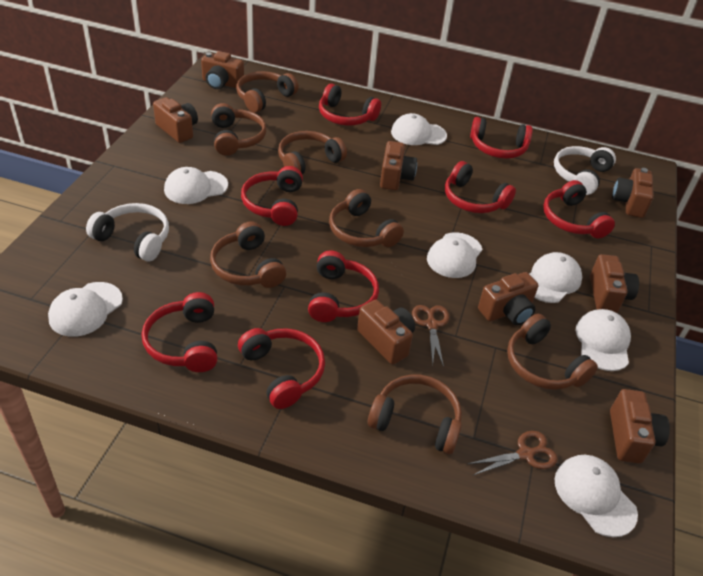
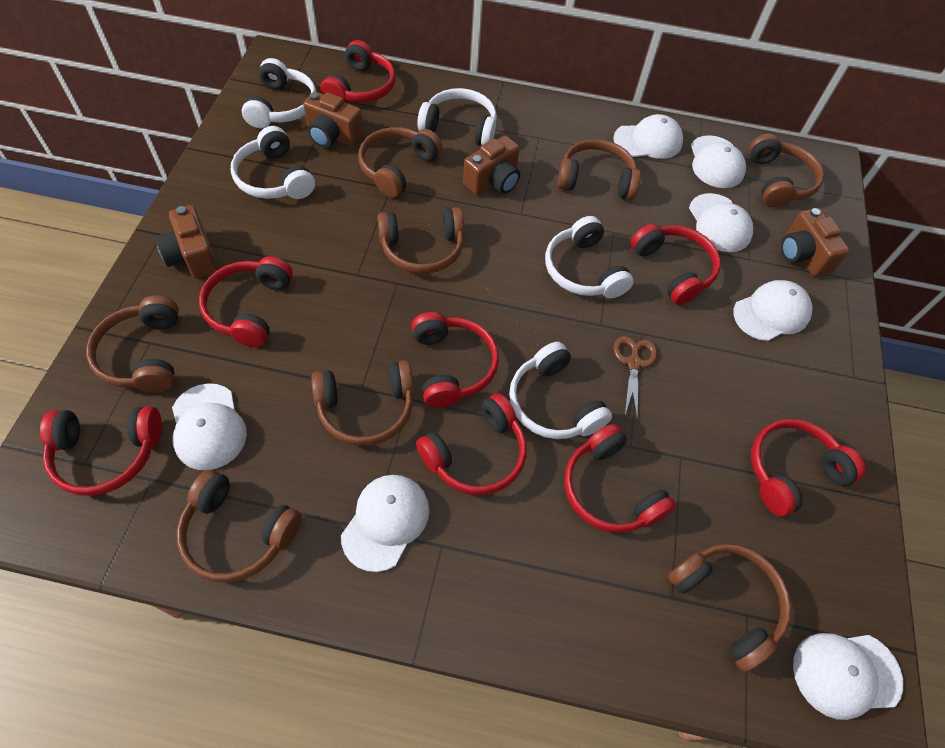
brown camera: 8 -> 4
brown headphones: 7 -> 8
brown scissors: 2 -> 1
white headphones: 2 -> 5

